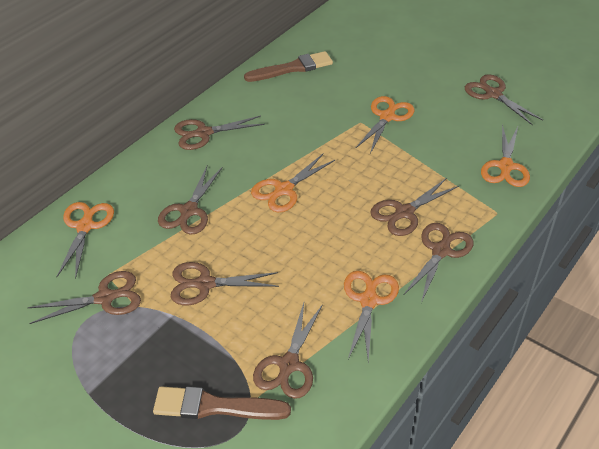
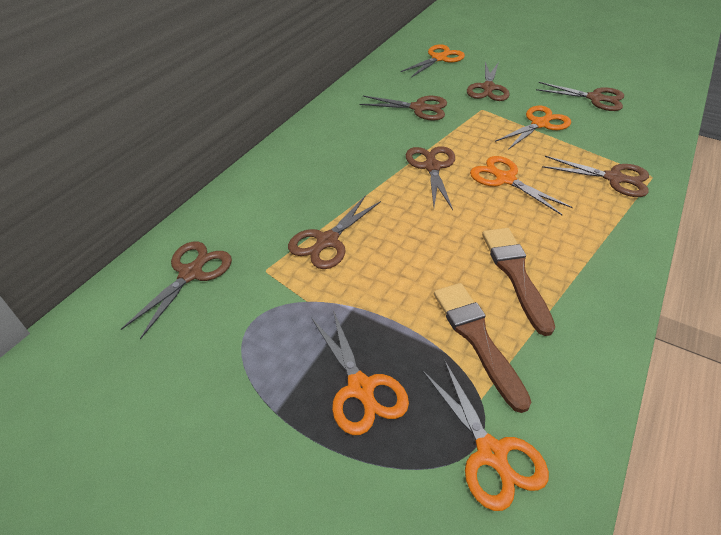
brown scissors: 8 -> 7

